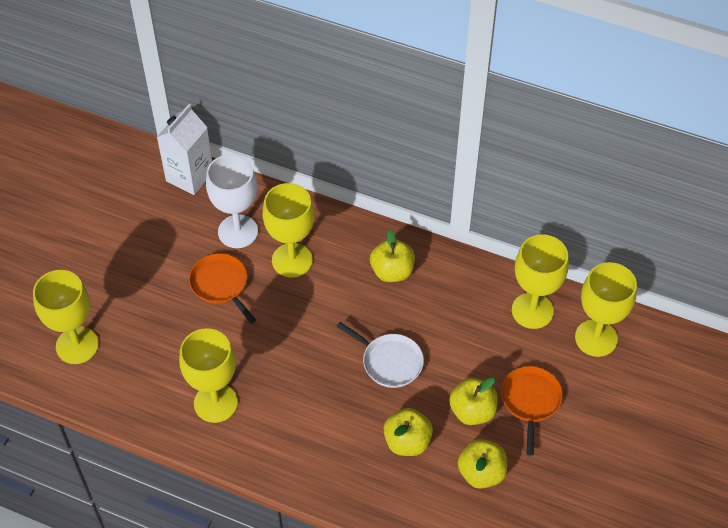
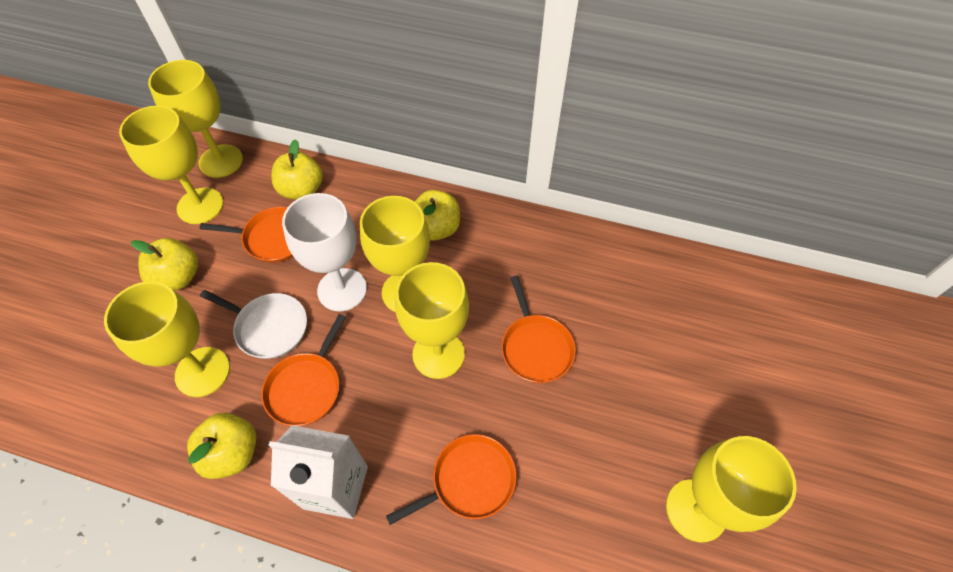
orange pan: 2 -> 4
yellow goblet: 5 -> 6

